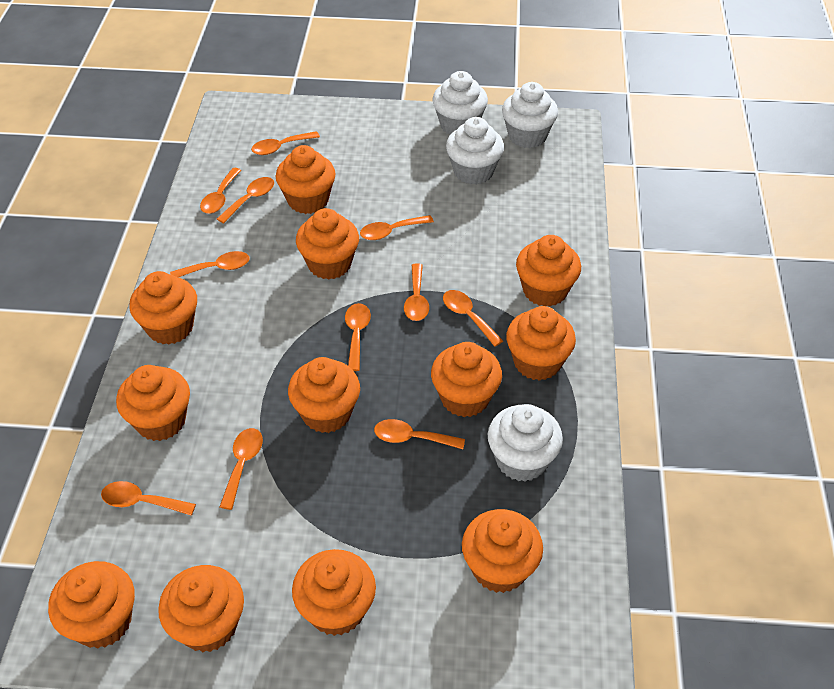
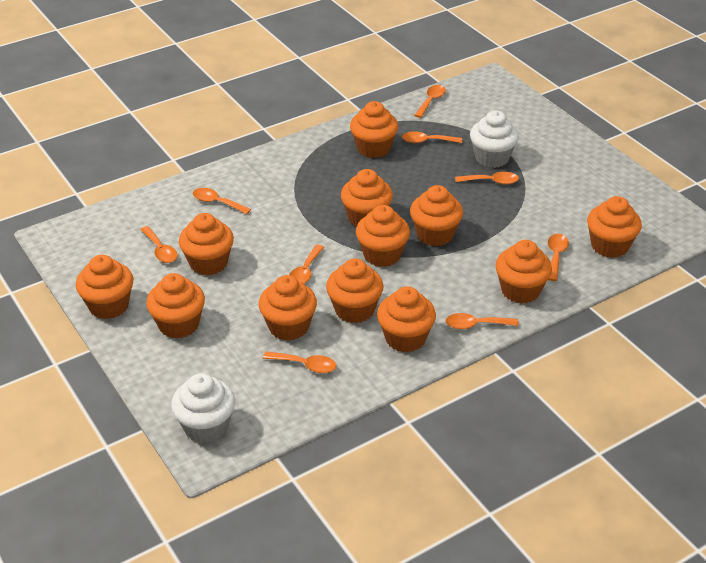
orange spoon: 11 -> 9
white cupcake: 4 -> 2

